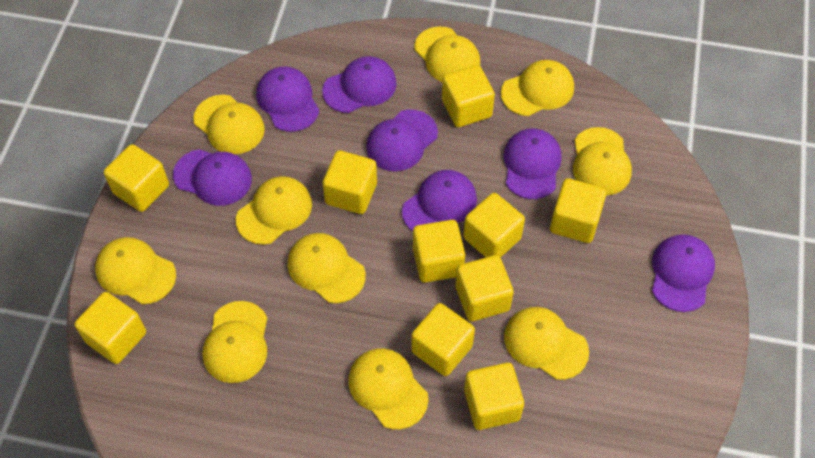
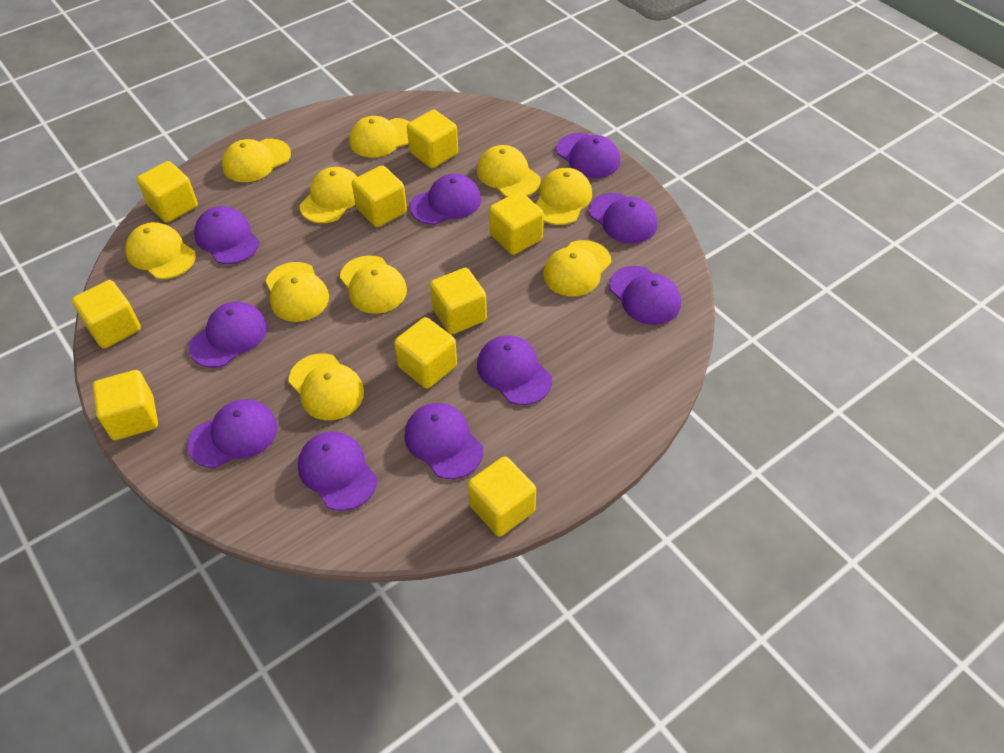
purple cap: 7 -> 10
yellow cube: 10 -> 9

